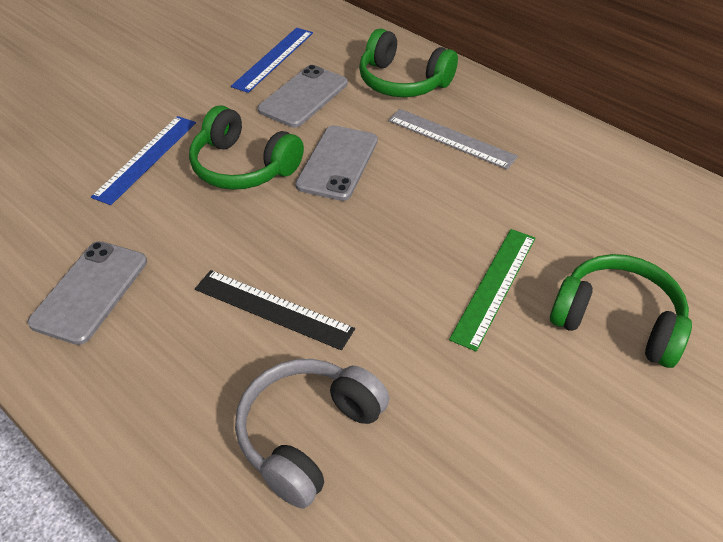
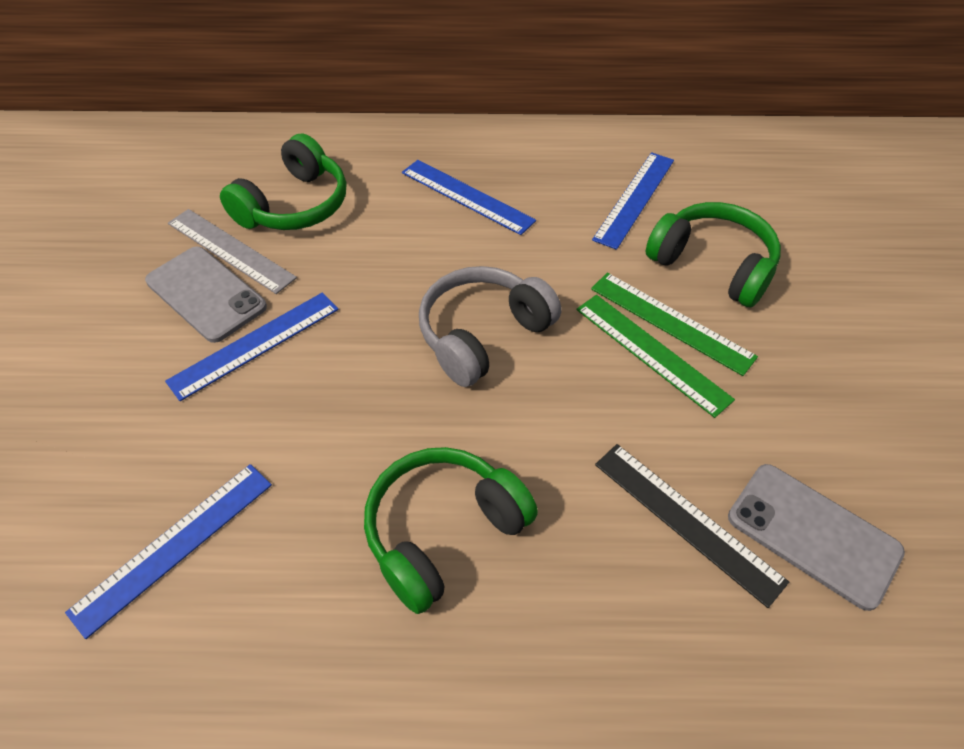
blue ruler: 2 -> 4
green ruler: 1 -> 2
grey phone: 3 -> 2

